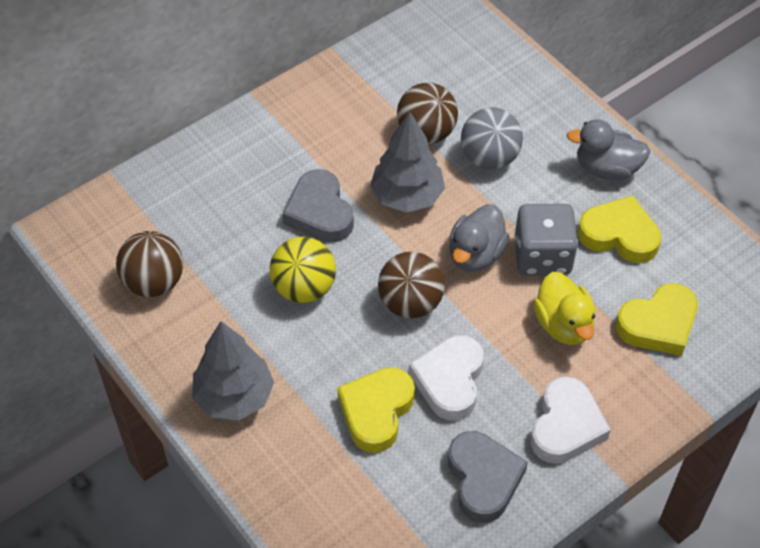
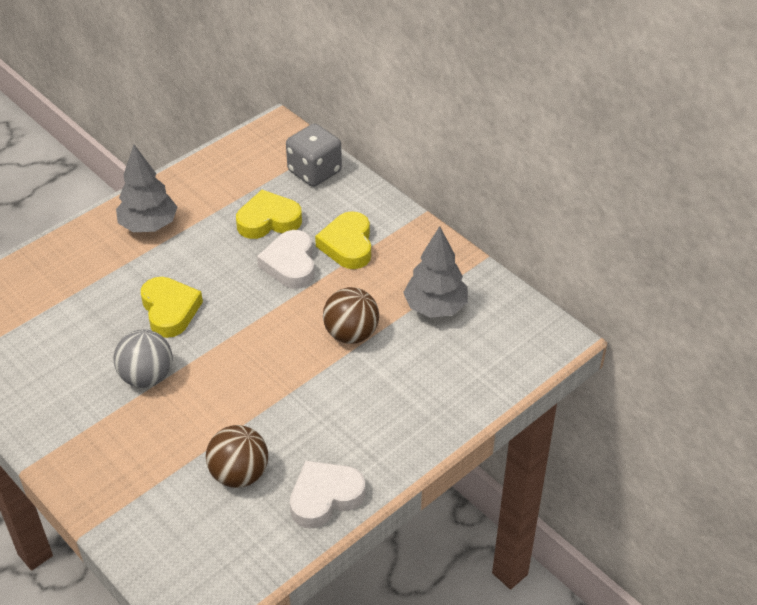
brown ball: 3 -> 2
grey duck: 2 -> 0
grey heart: 2 -> 0
yellow ball: 1 -> 0
yellow duck: 1 -> 0

